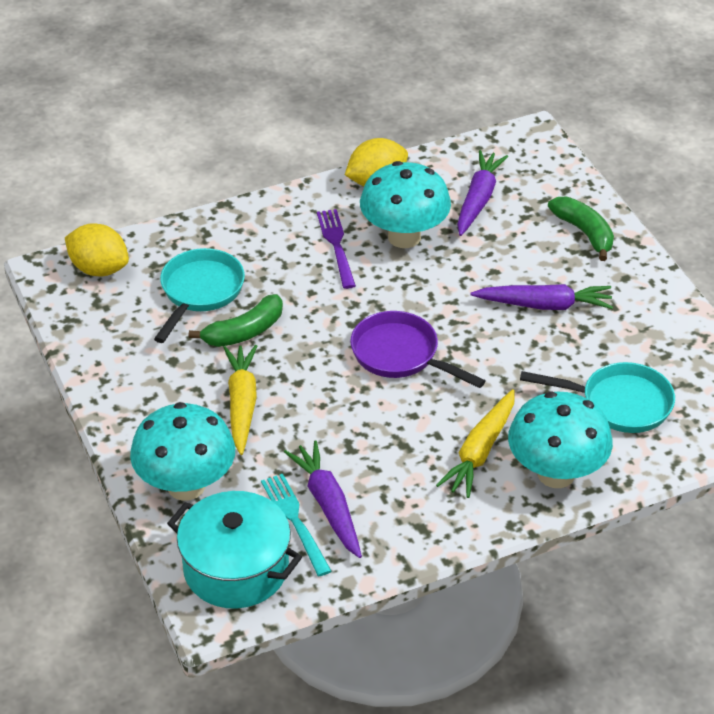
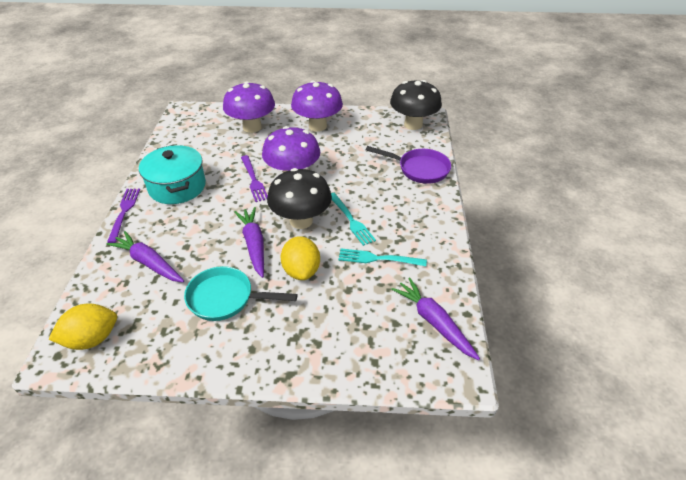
black mushroom: 0 -> 2
green banana: 2 -> 0
purple fork: 1 -> 2
purple mushroom: 0 -> 3
turquoise fork: 1 -> 2
turquoise mushroom: 3 -> 0
turquoise pan: 2 -> 1
yellow carrot: 2 -> 0

